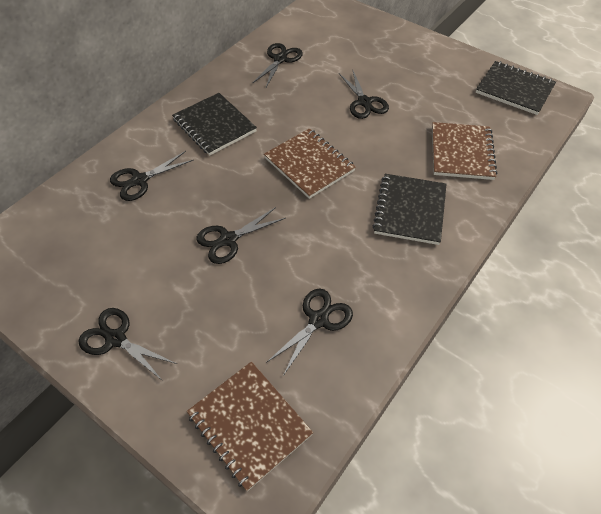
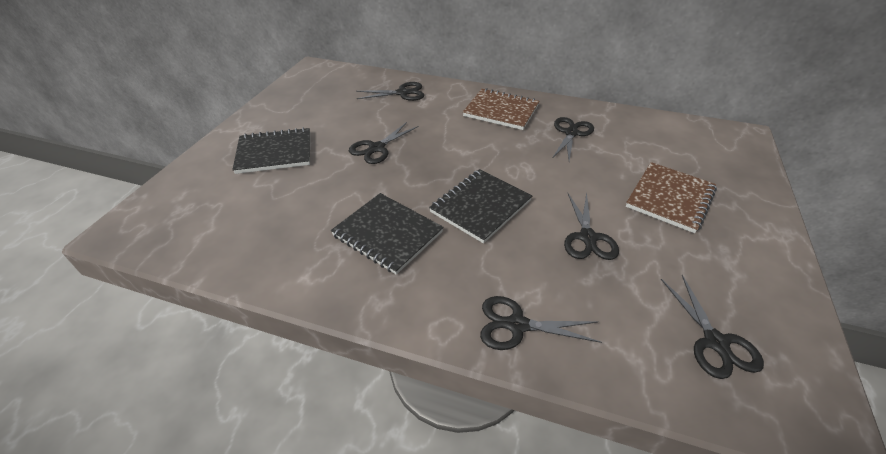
brown notebook: 3 -> 2

